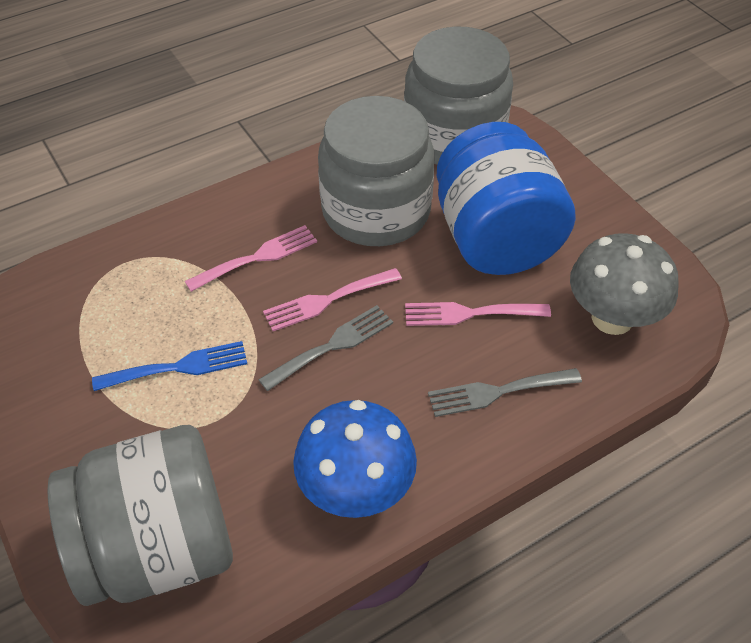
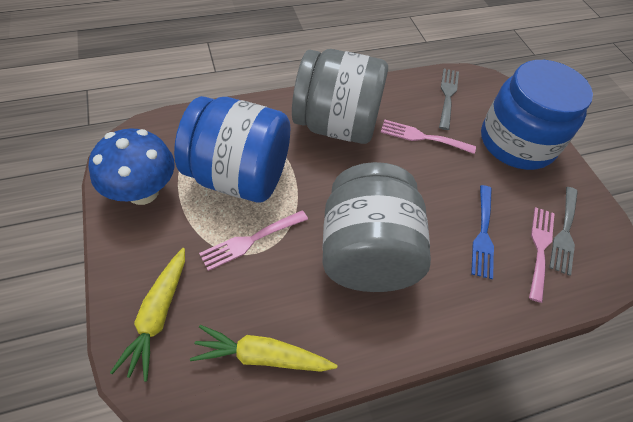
blue jar: 1 -> 2
grey jar: 3 -> 2
grey mushroom: 1 -> 0
yellow carrot: 0 -> 2

